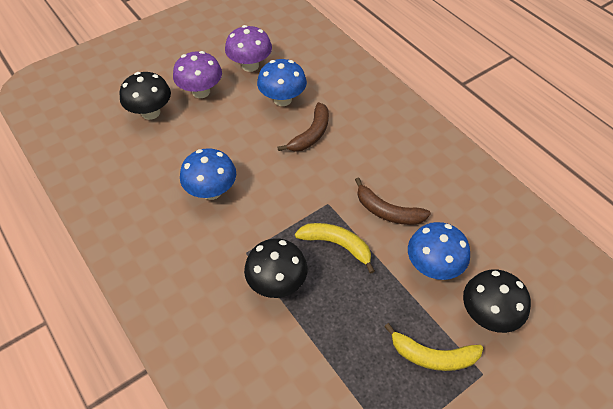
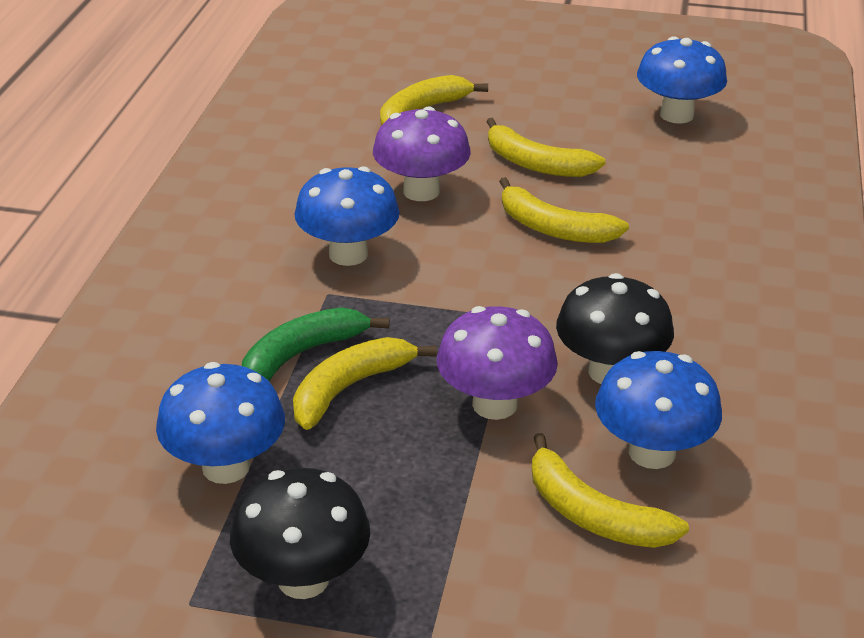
black mushroom: 3 -> 2
blue mushroom: 3 -> 4
brown banana: 2 -> 0
green banana: 0 -> 1
yellow banana: 2 -> 5

